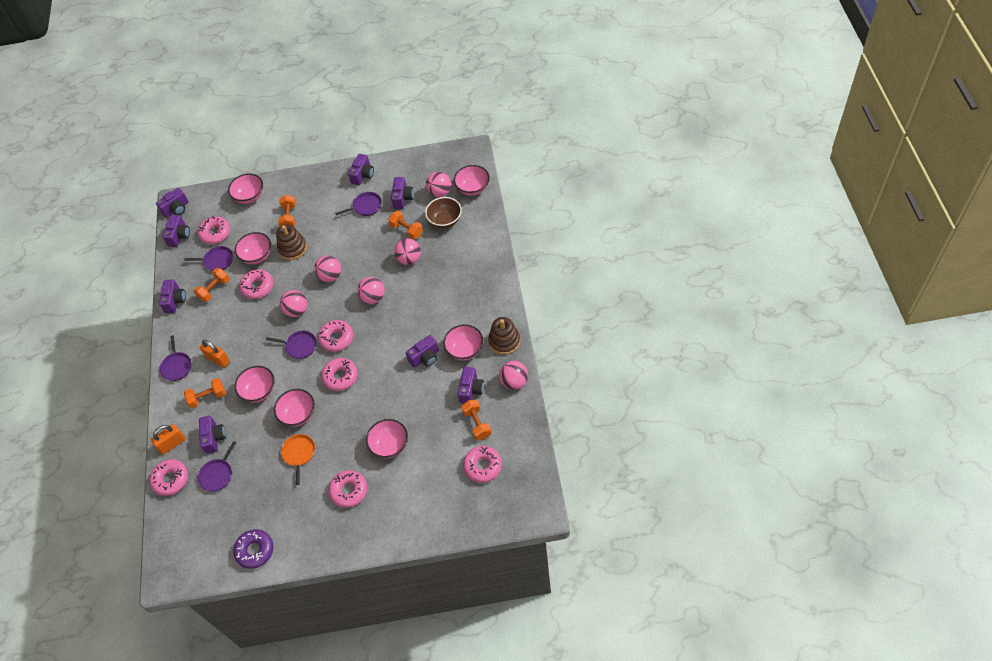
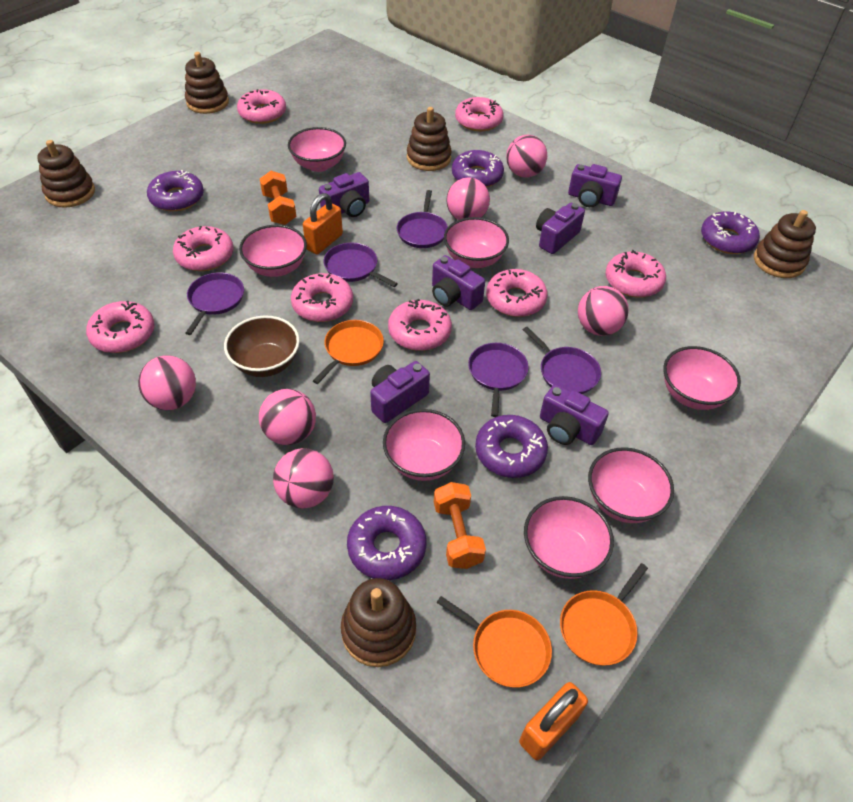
brown stacking toy: 2 -> 5
orange dumbbell: 5 -> 2
orange pan: 1 -> 3
pink donut: 7 -> 8
purple camera: 8 -> 6
purple donut: 1 -> 5

